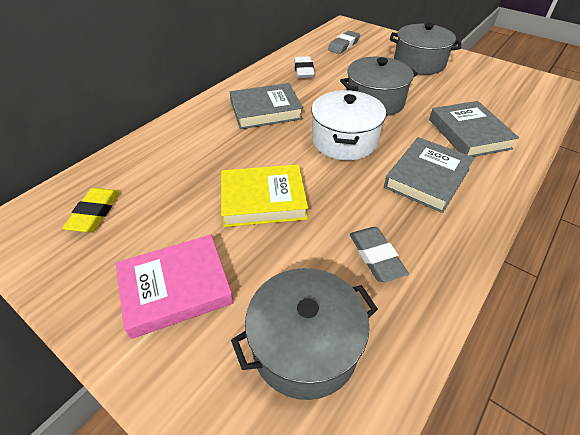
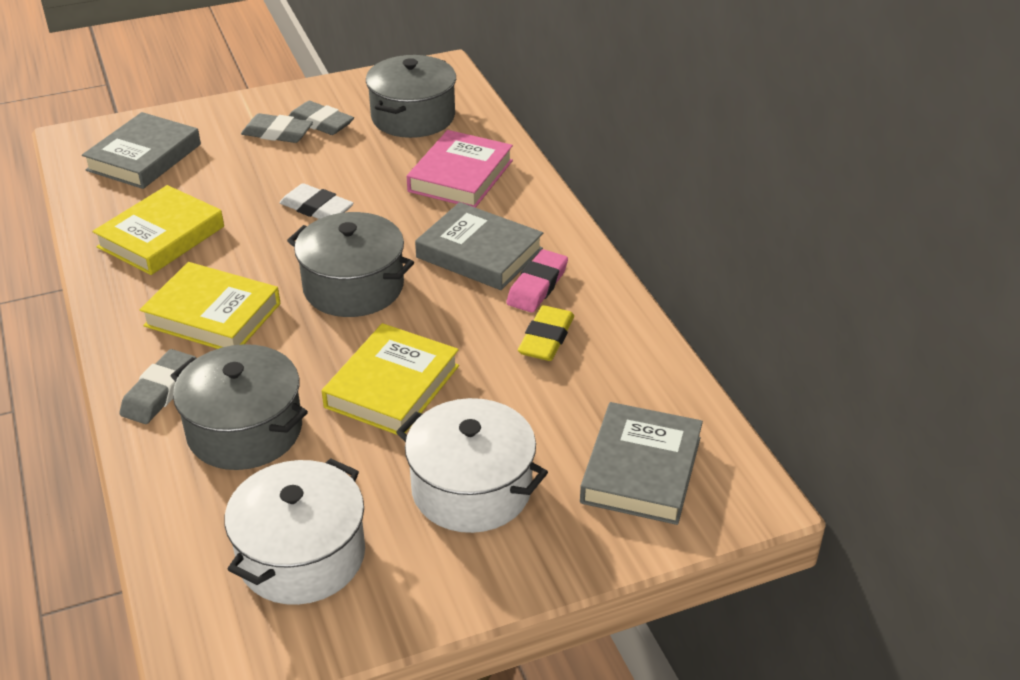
grey eraser: 2 -> 3
pink eraser: 0 -> 1
white pot: 1 -> 2
yellow book: 1 -> 3

